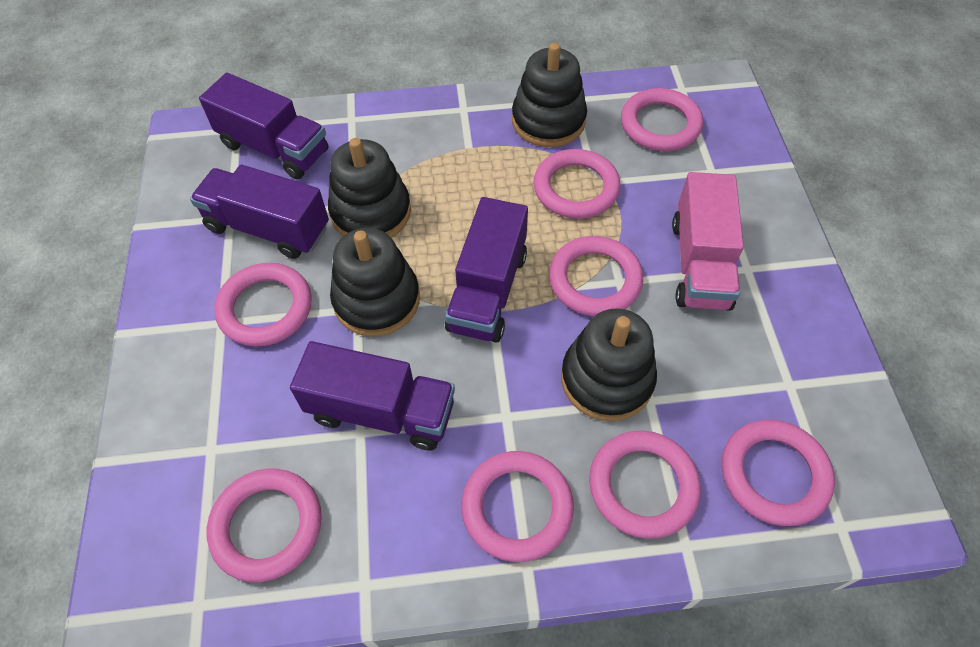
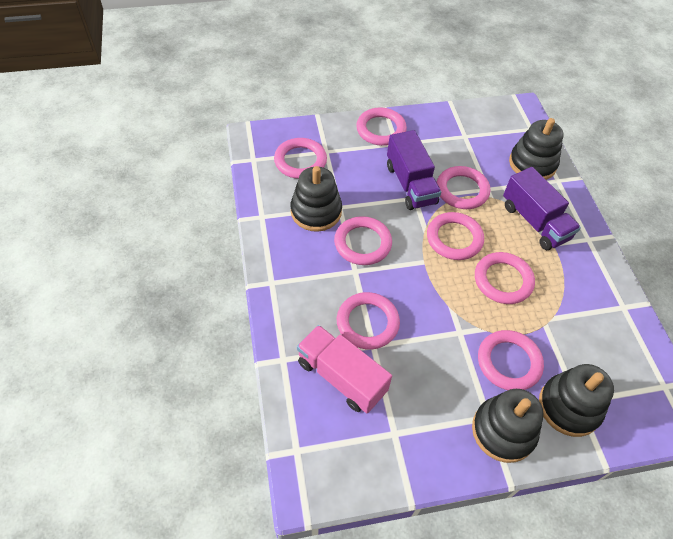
purple truck: 4 -> 2

